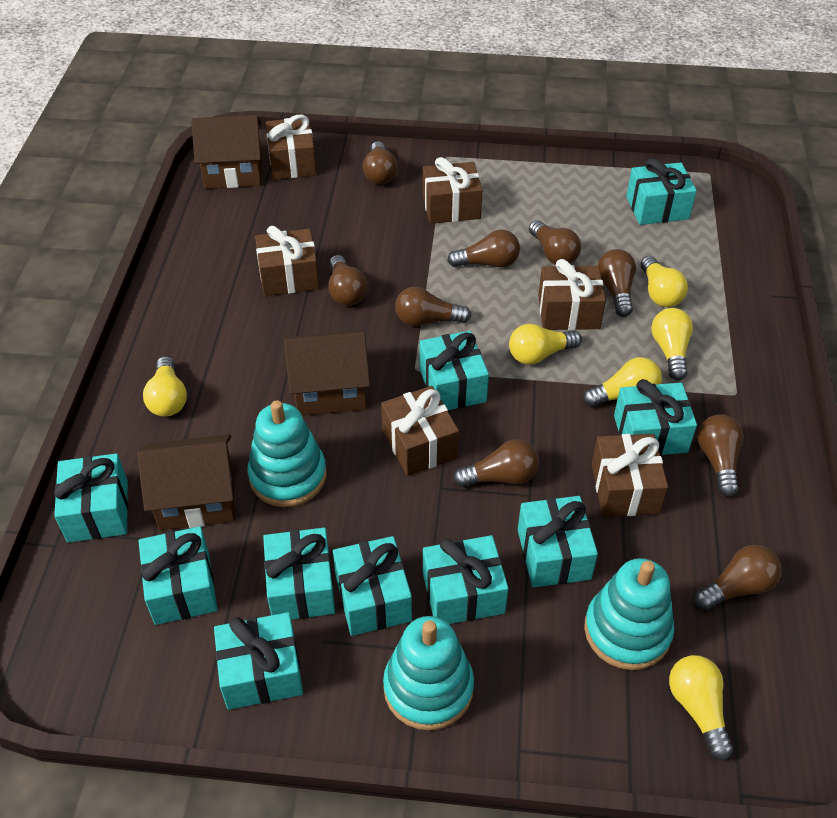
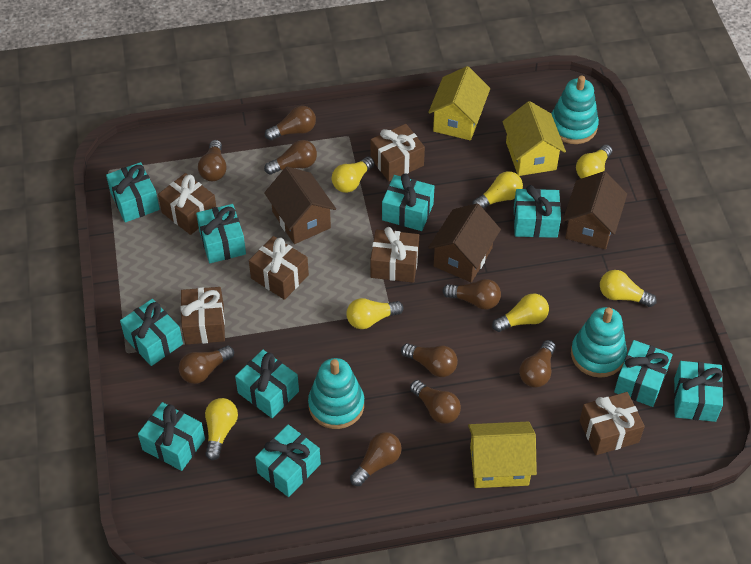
yellow house: 0 -> 3
yellow light bulb: 6 -> 7

